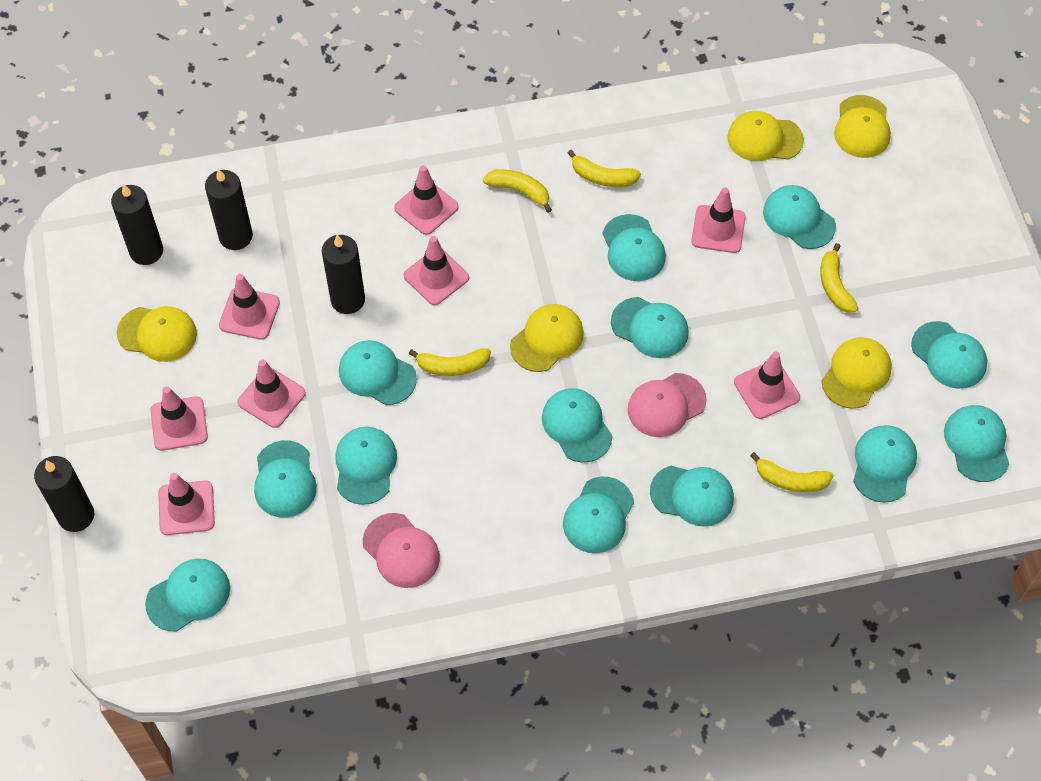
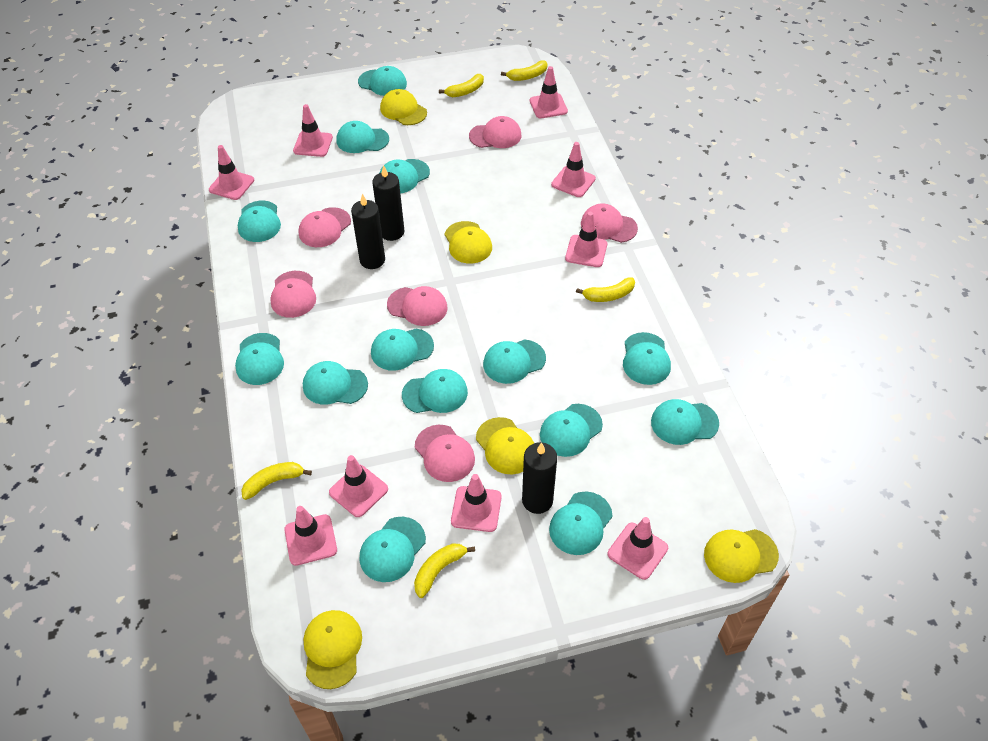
black candle: 4 -> 3
pink cap: 2 -> 6
pink traffic cone: 8 -> 9
turquoise cap: 13 -> 14

